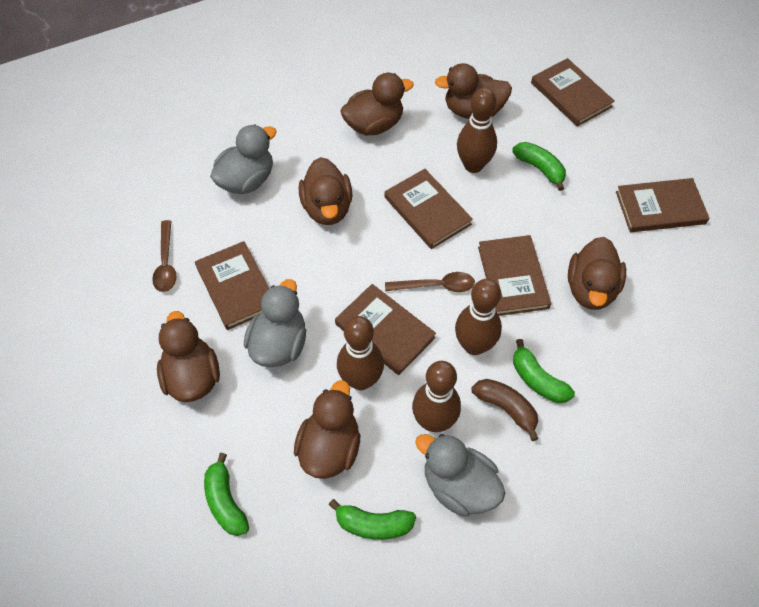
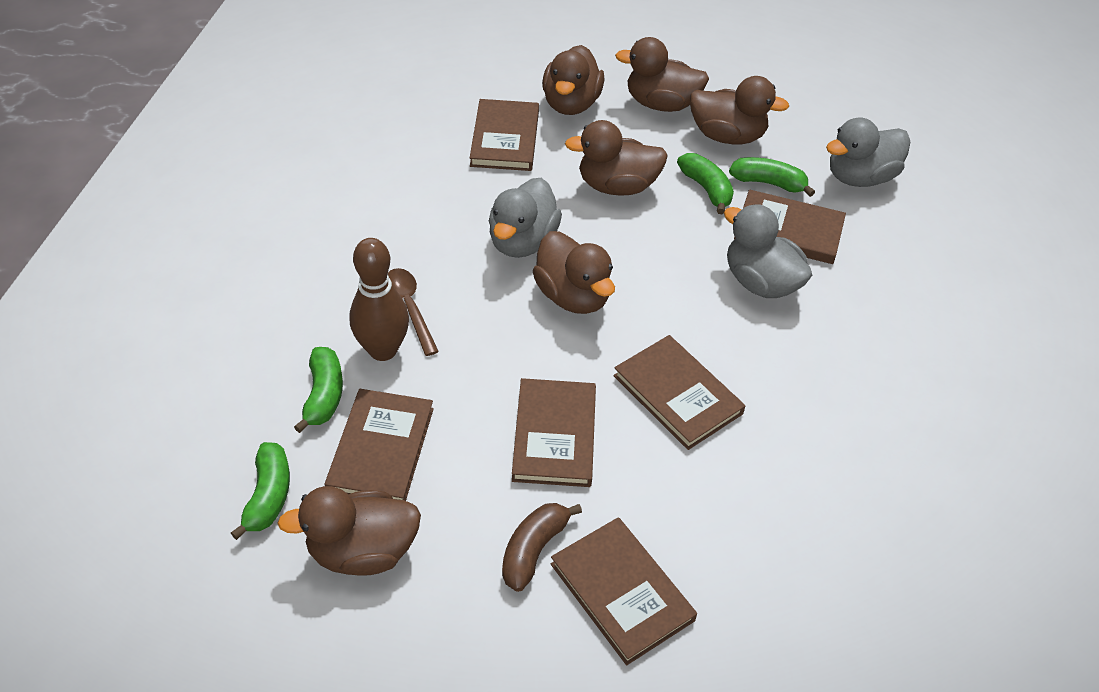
brown bowling pin: 4 -> 1
brown spoon: 2 -> 1

